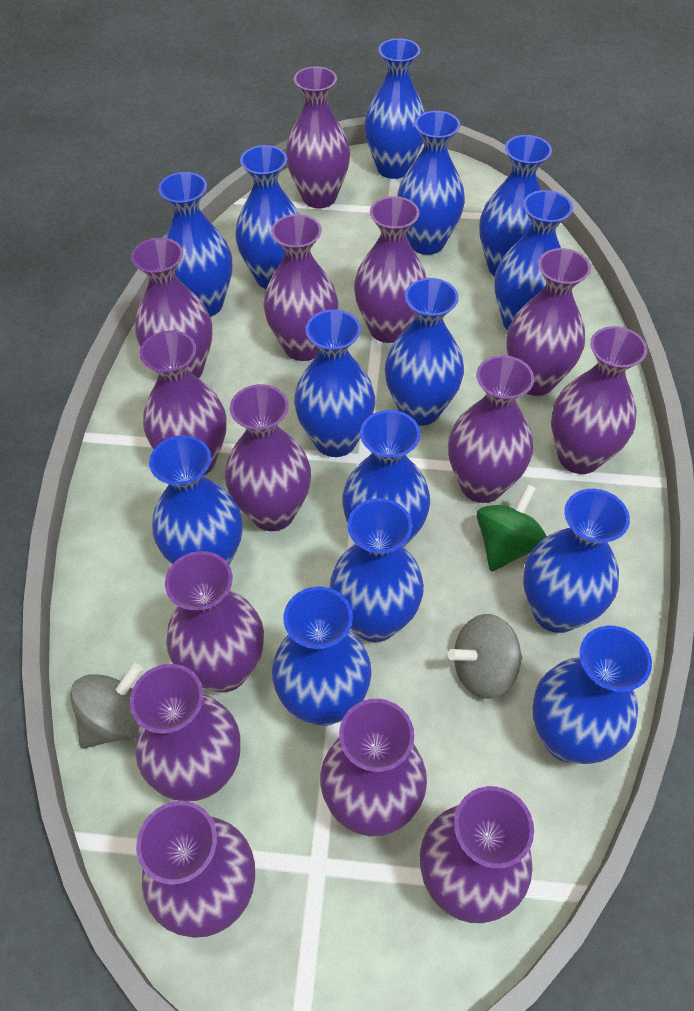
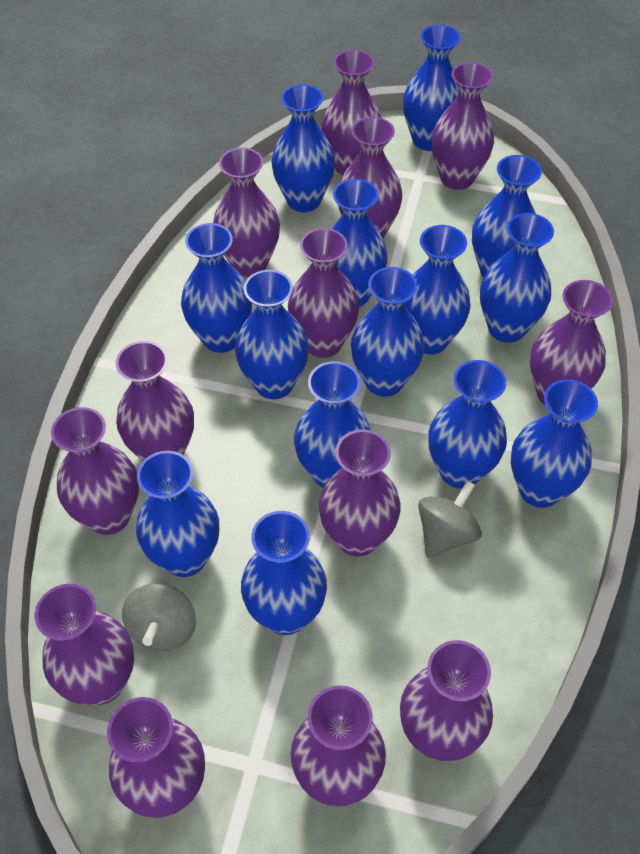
green spinning top: 1 -> 0
purple vase: 14 -> 13

